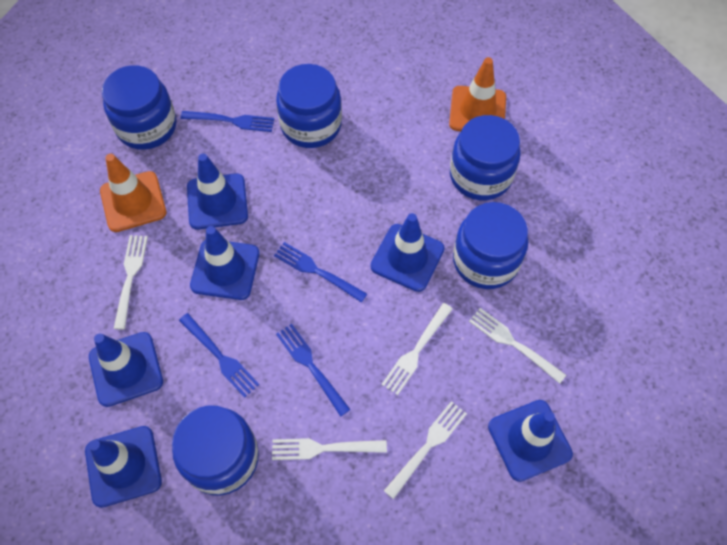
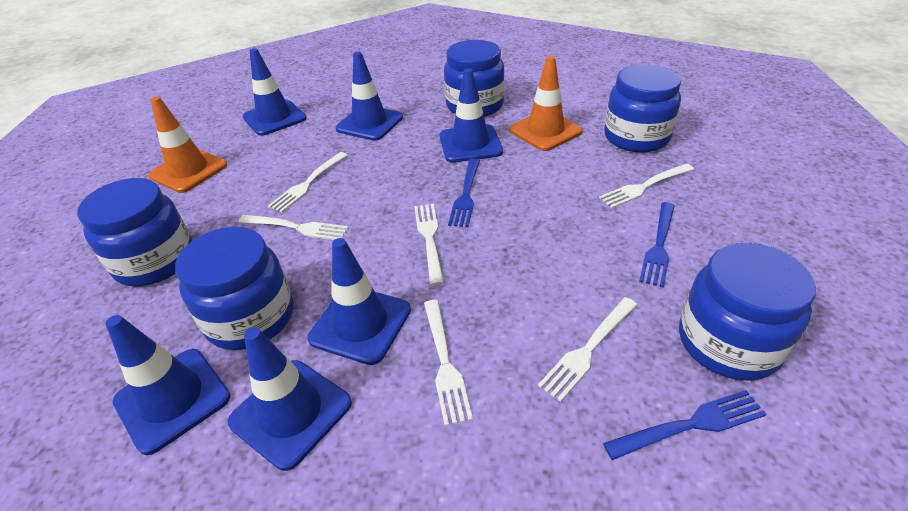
blue fork: 4 -> 3
white fork: 5 -> 6

